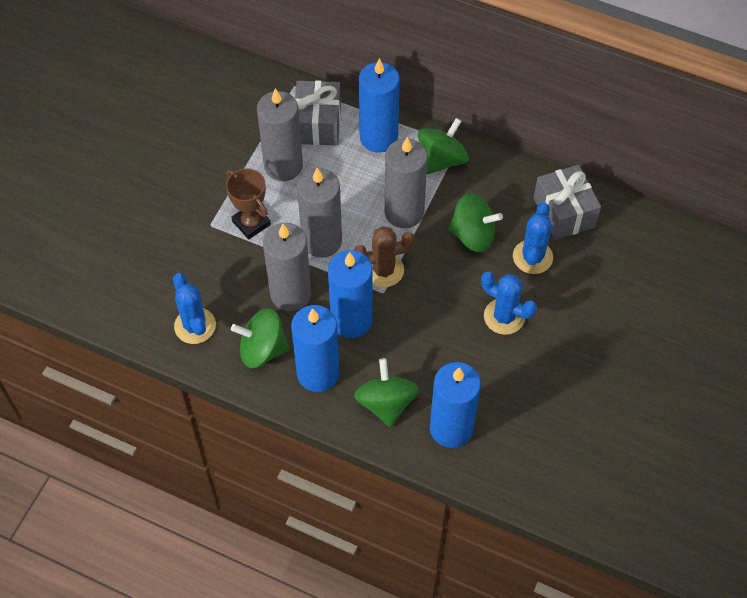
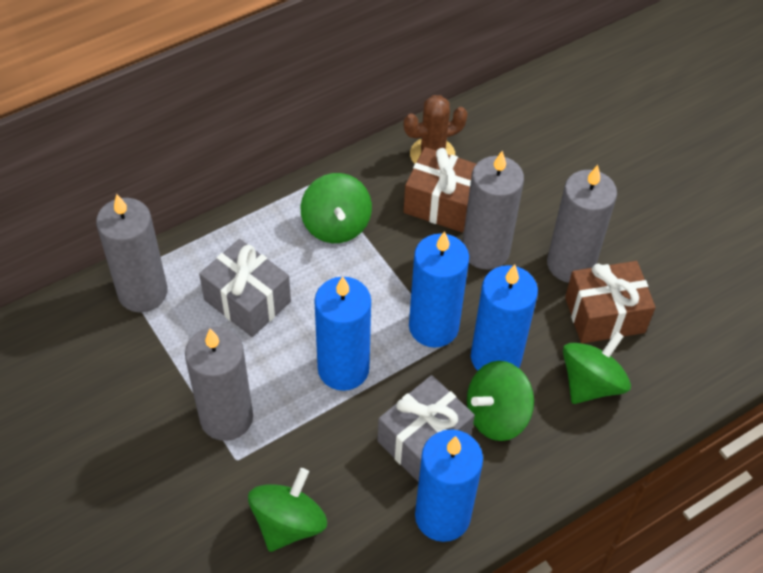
blue cactus: 3 -> 0
brown gift: 0 -> 2
brown trophy: 1 -> 0

